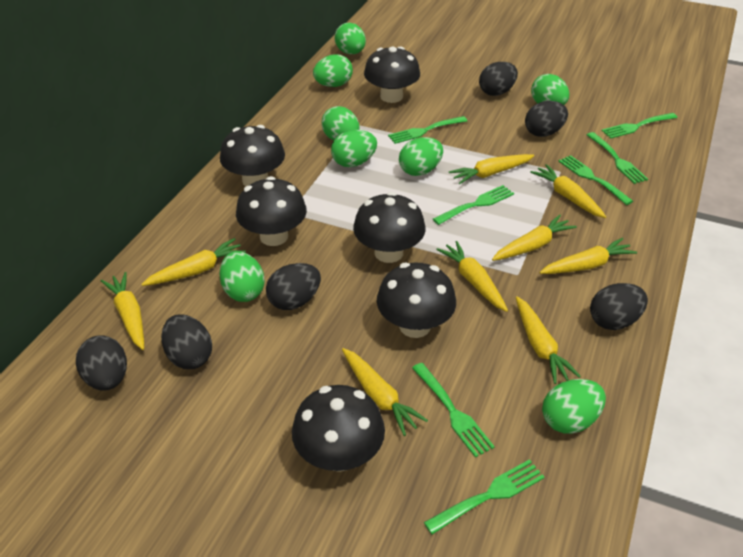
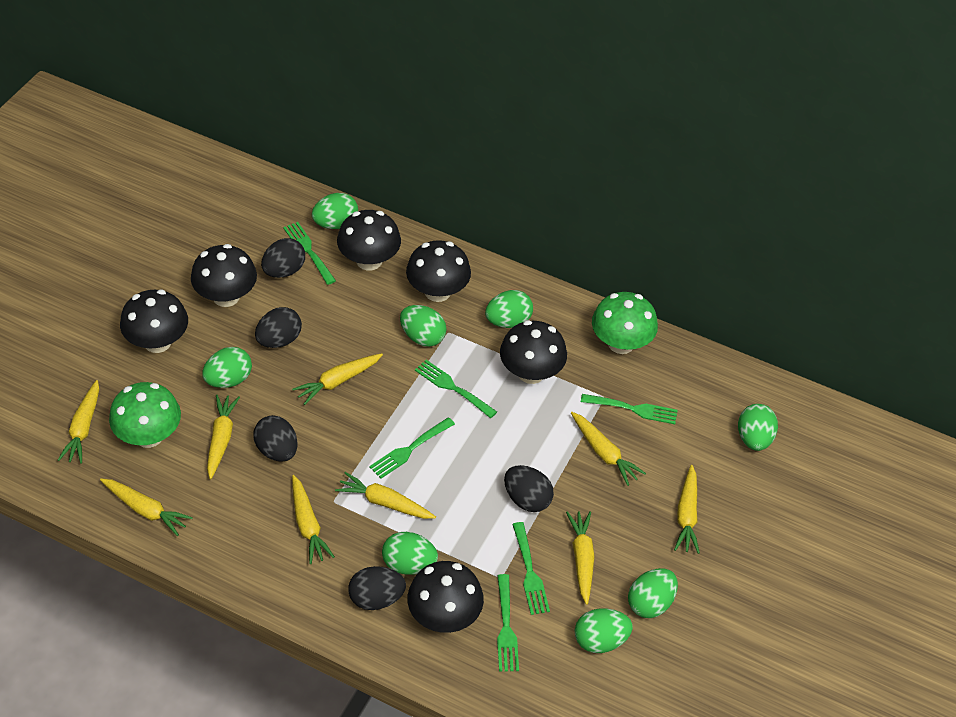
black egg: 6 -> 5
green fork: 7 -> 6
green mushroom: 0 -> 2

